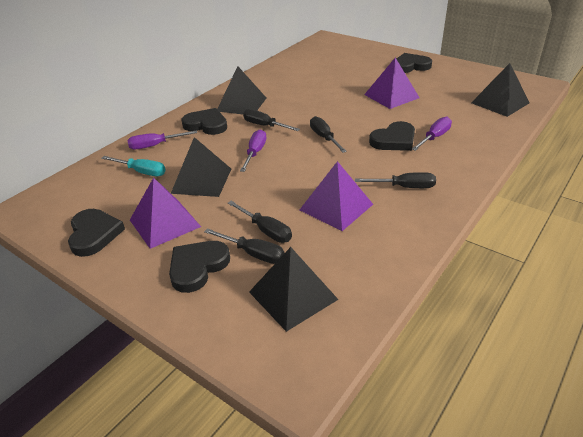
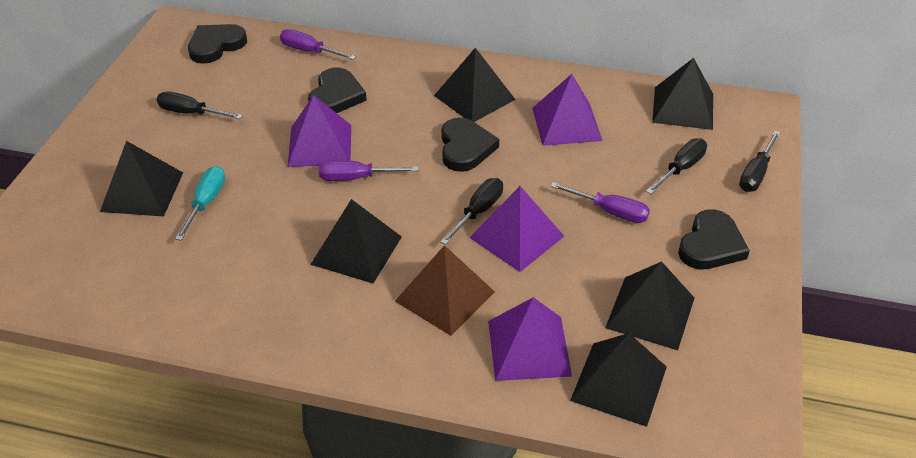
black heart: 5 -> 4
black pyramid: 4 -> 6
black screwdriver: 5 -> 4
brown pyramid: 0 -> 1
purple pyramid: 3 -> 4

